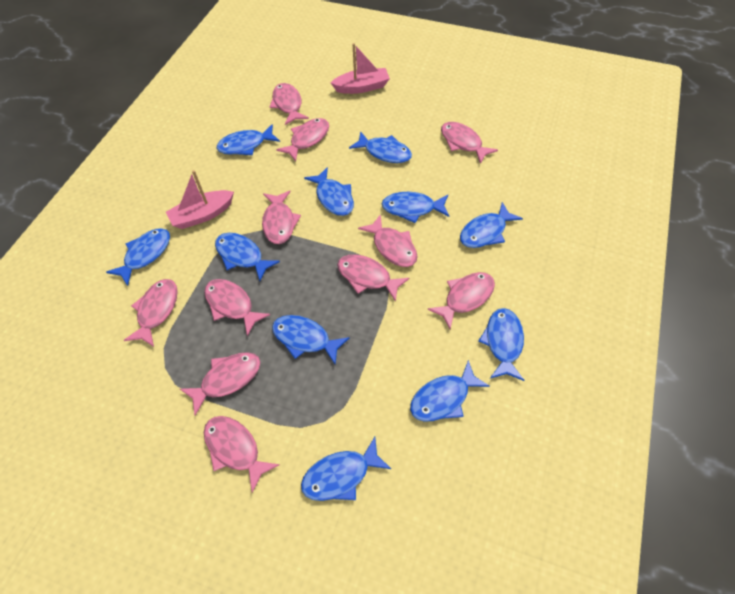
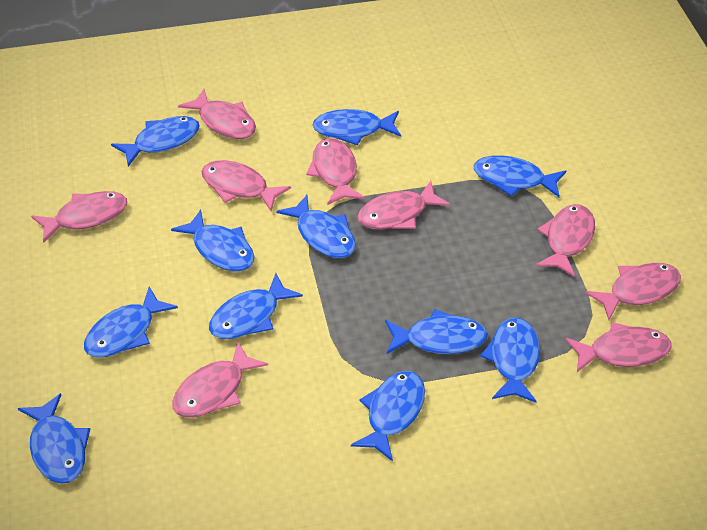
pink boat: 2 -> 0
pink fish: 11 -> 9

